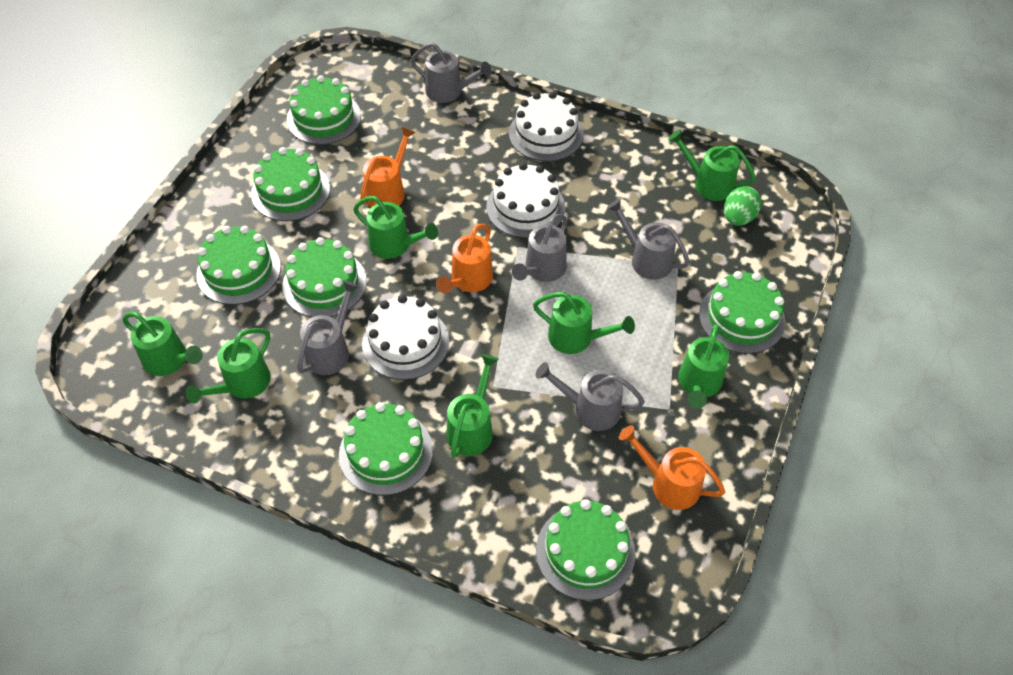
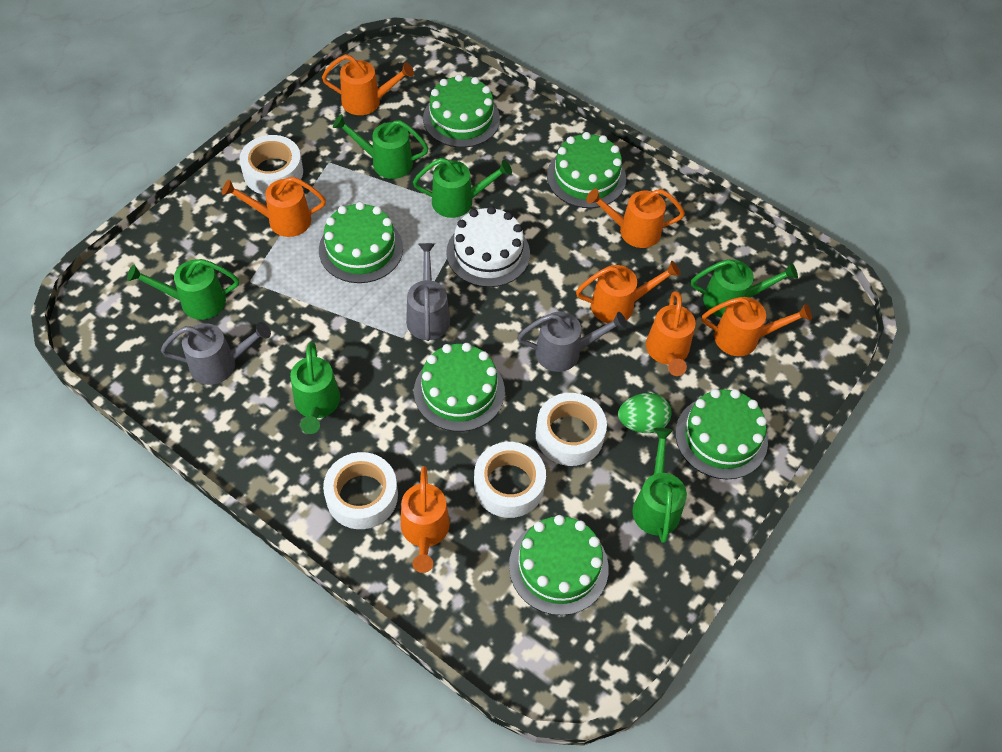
green cake: 7 -> 6
green watering can: 7 -> 6
grey watering can: 5 -> 3
orange watering can: 3 -> 7
white cake: 3 -> 1
white tape: 0 -> 4

